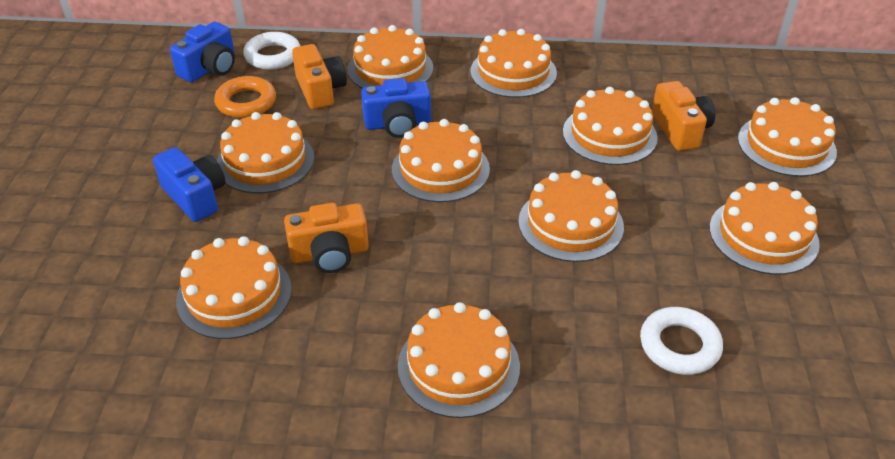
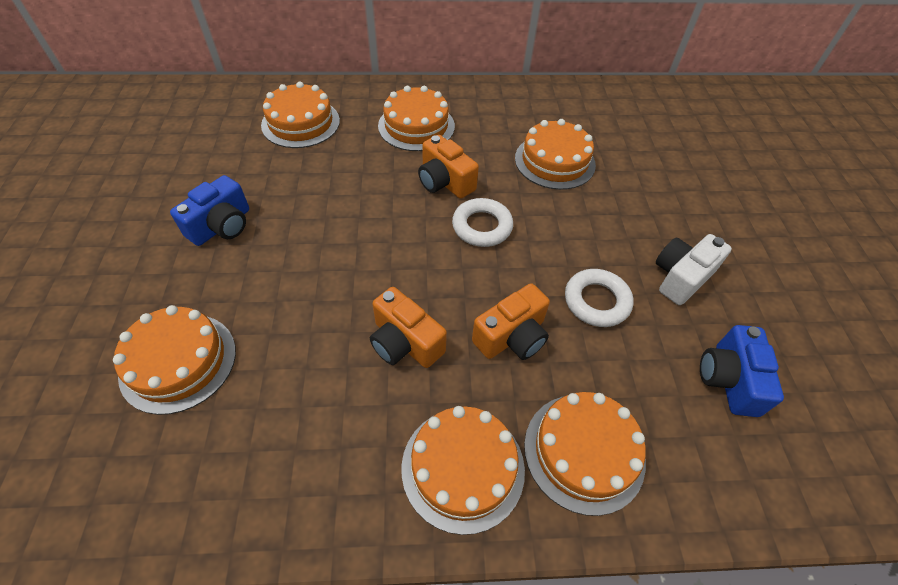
blue camera: 3 -> 2
orange cake: 10 -> 6
orange ring: 1 -> 0
white camera: 0 -> 1

